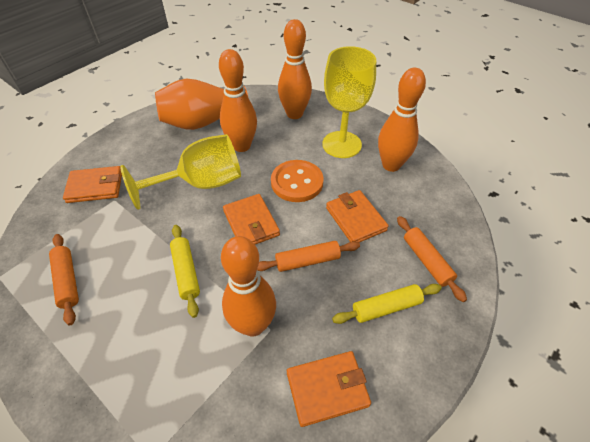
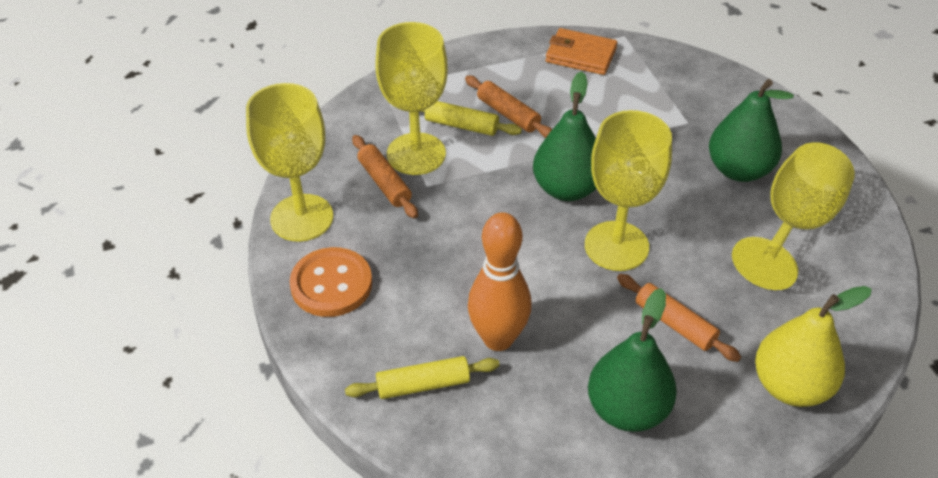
green pear: 0 -> 3
orange bowling pin: 4 -> 1
orange vase: 1 -> 0
orange wallet: 4 -> 1
yellow goblet: 2 -> 4
yellow pear: 0 -> 1

